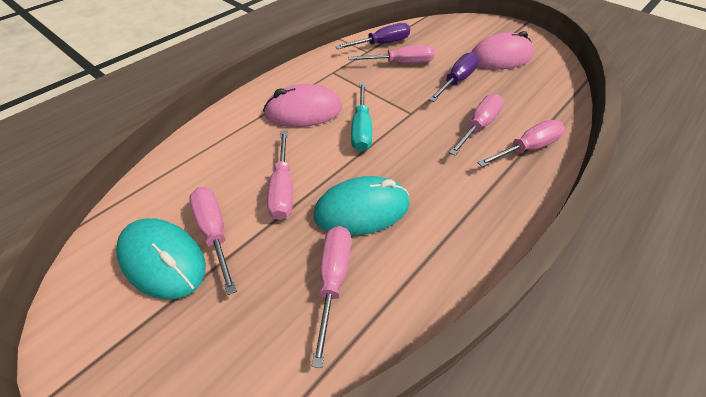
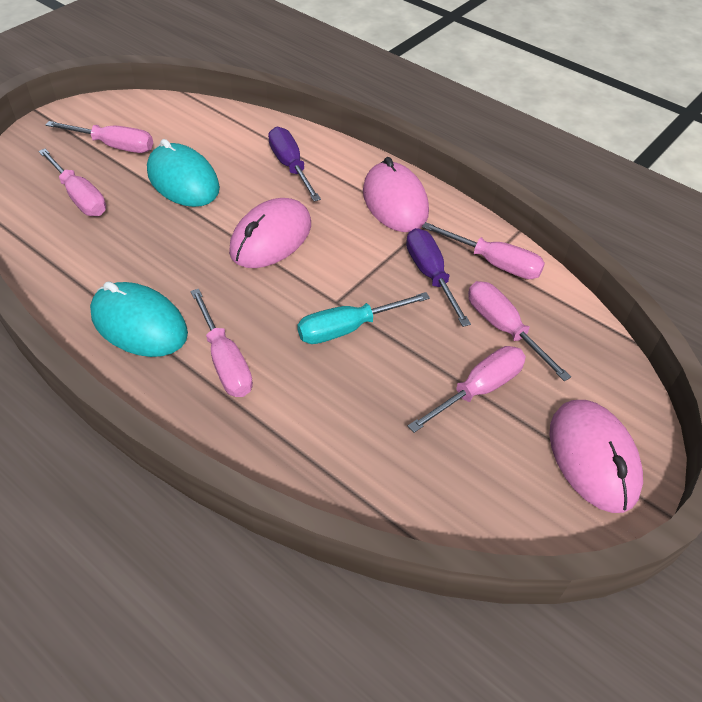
pink mouse: 2 -> 3

